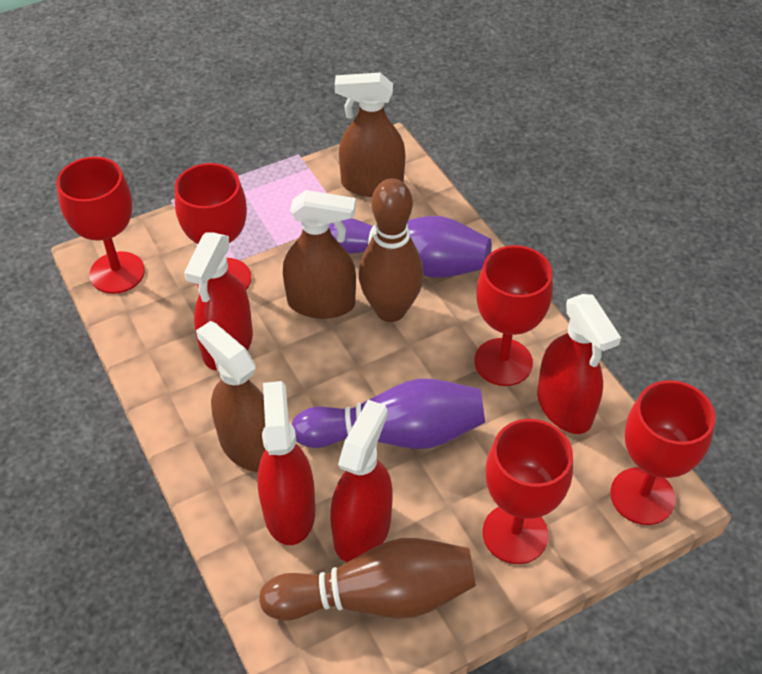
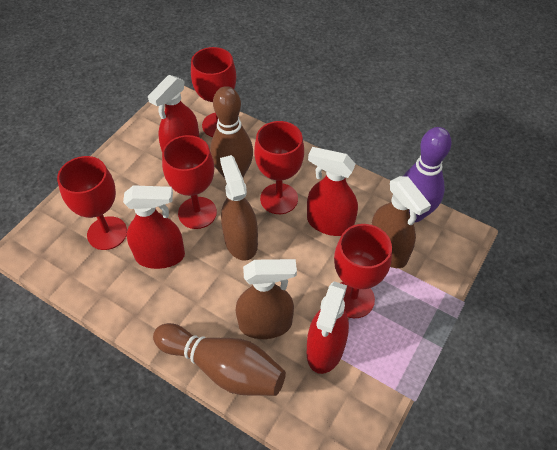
purple bowling pin: 2 -> 1

